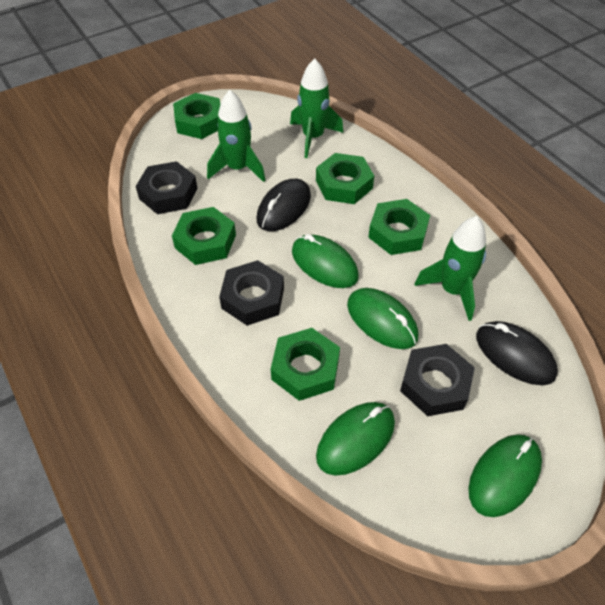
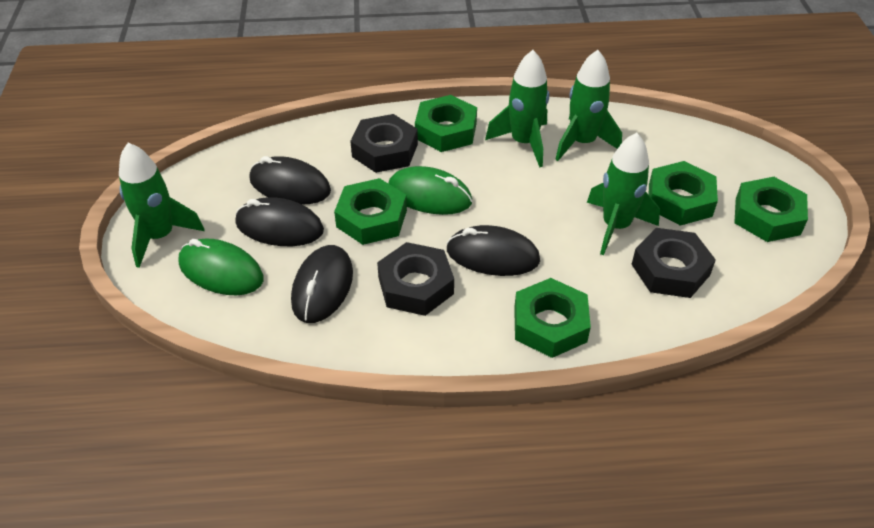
black mouse: 2 -> 4
green mouse: 4 -> 2
green rocket: 3 -> 4

